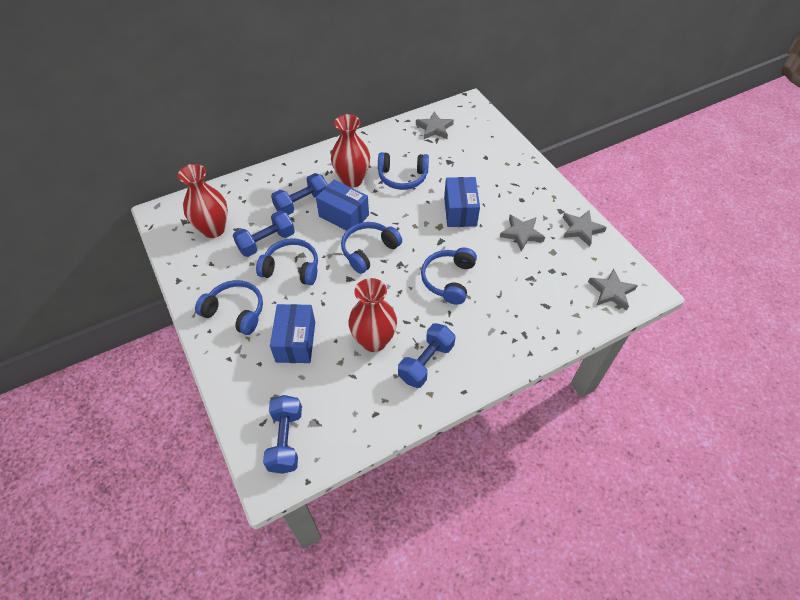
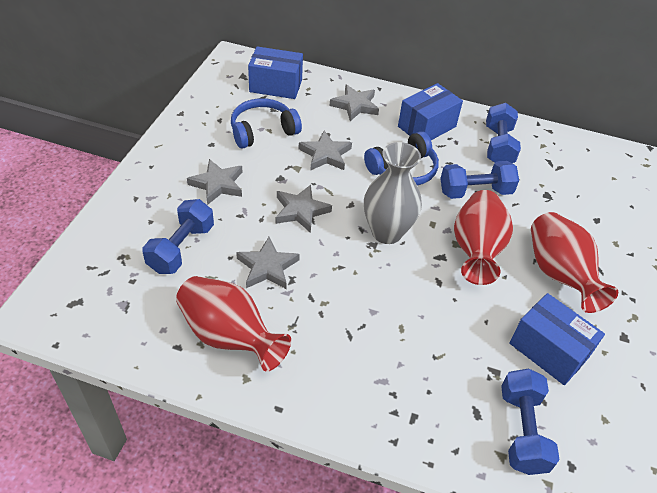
blue headphones: 5 -> 2
grey star: 4 -> 5
grey vase: 0 -> 1

